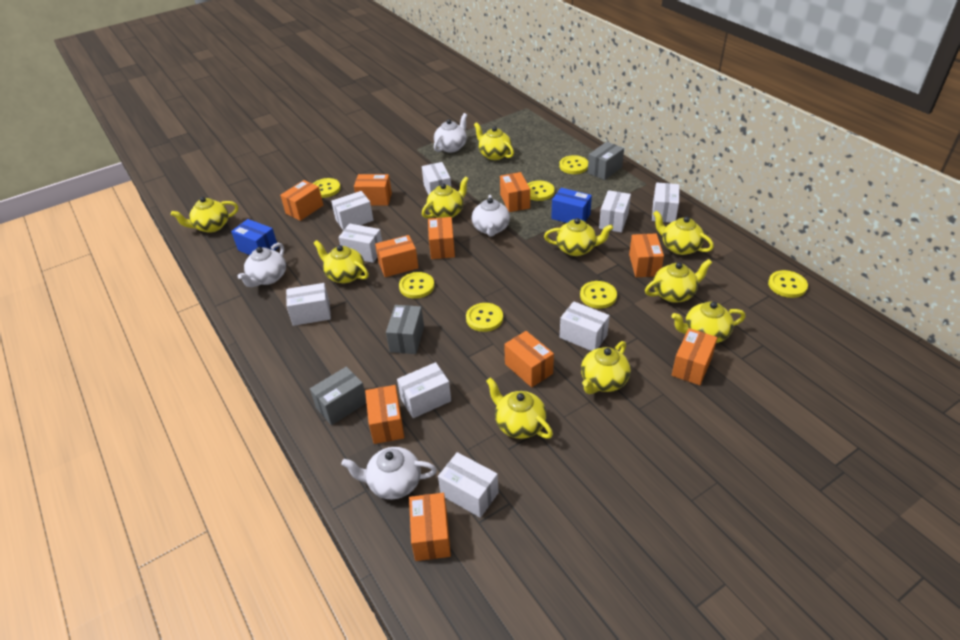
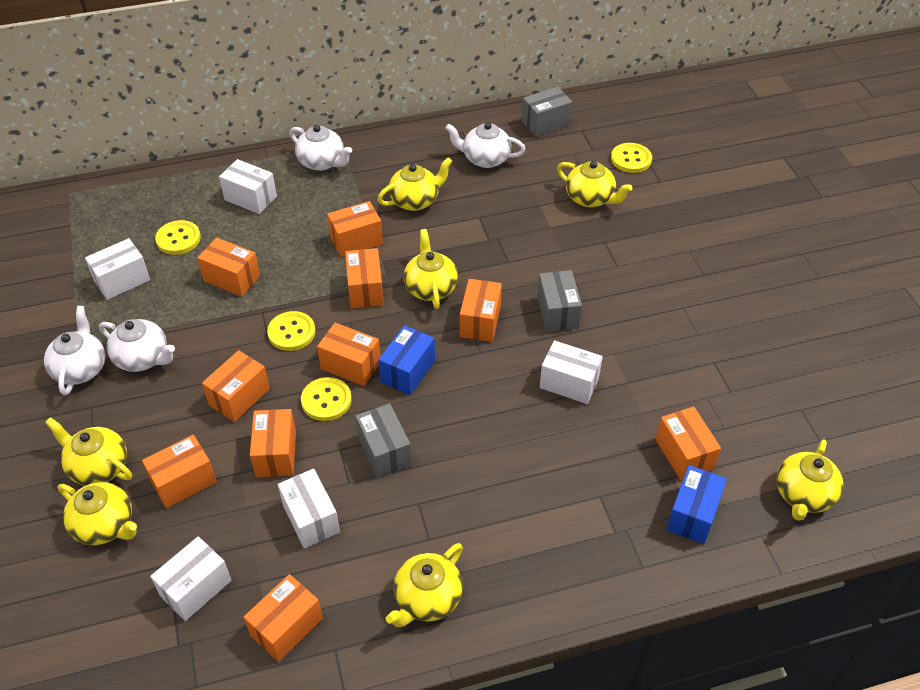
white box: 9 -> 5
yellow button: 7 -> 4
yellow teapot: 10 -> 7

